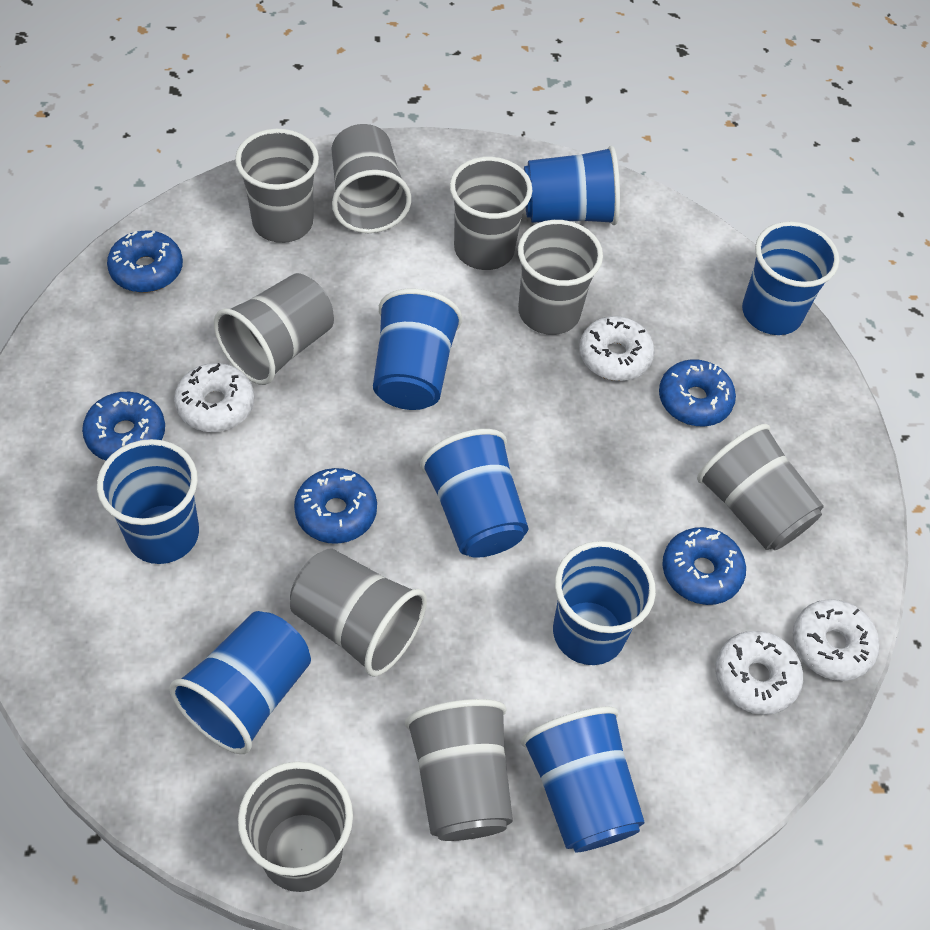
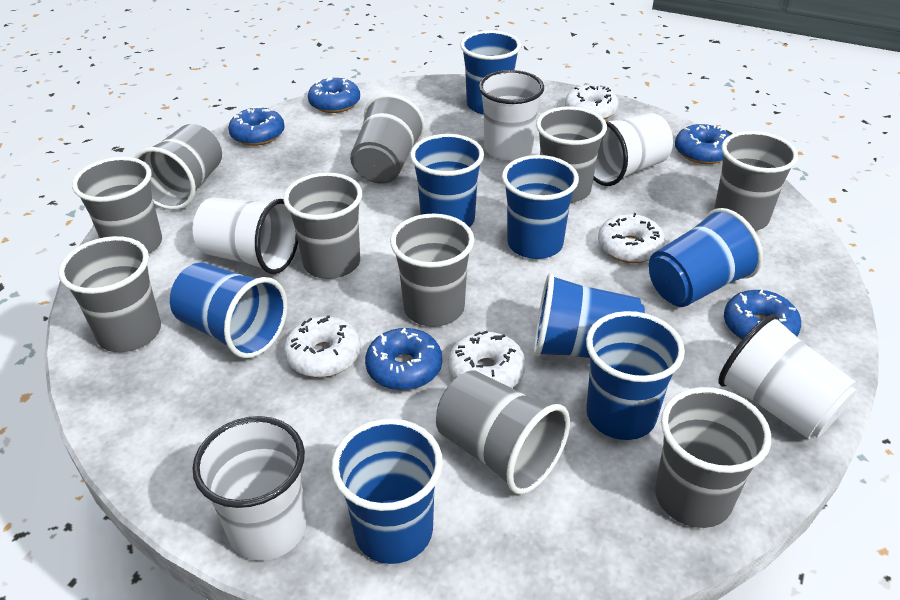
grey cup: 9 -> 10
white cup: 0 -> 5

